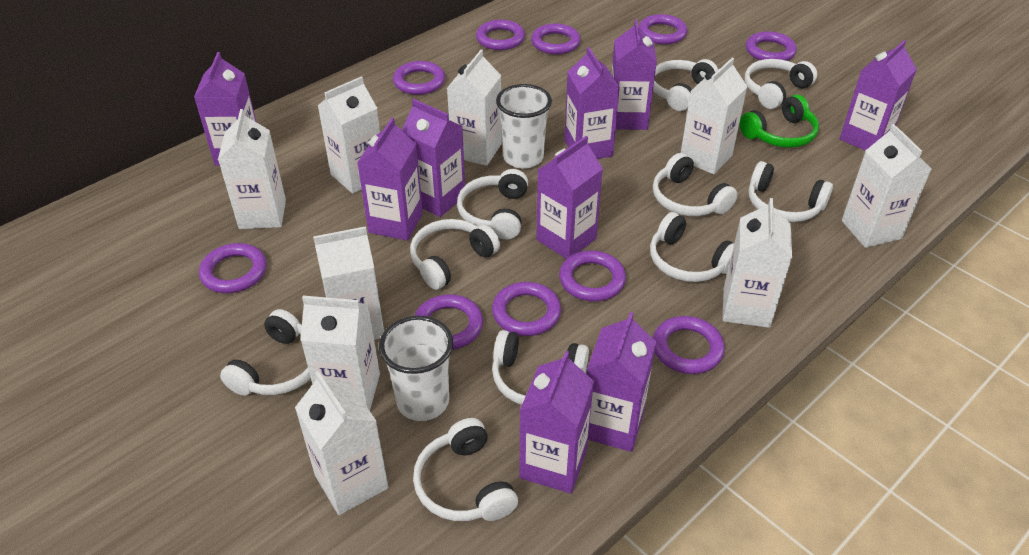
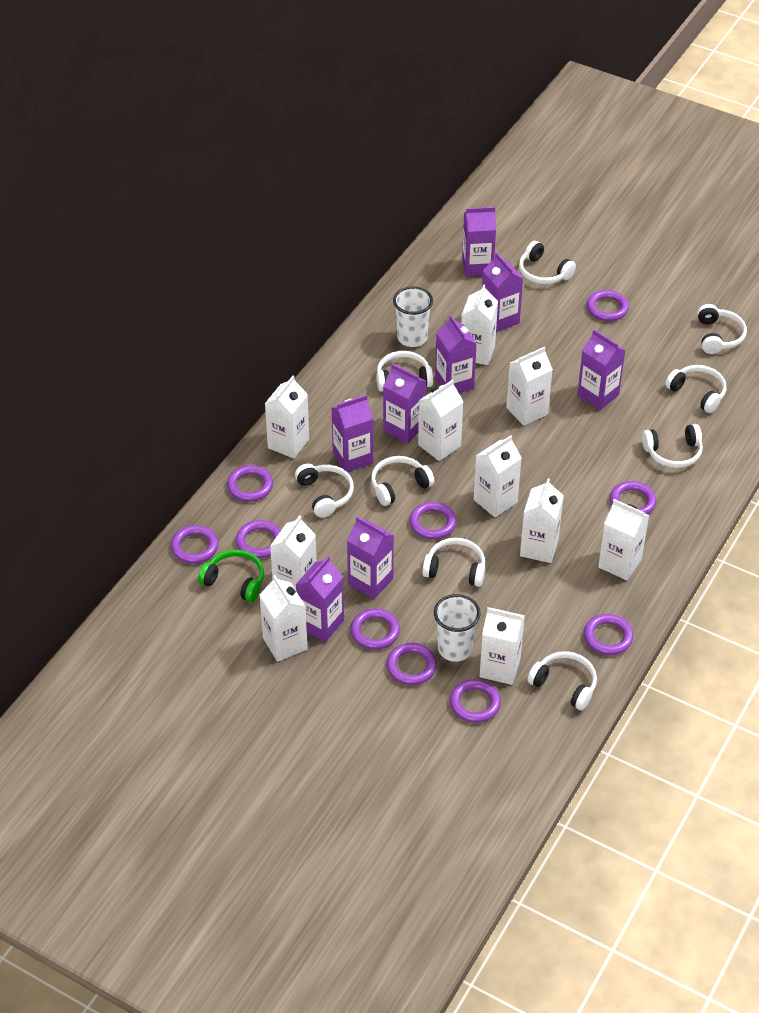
purple carton: 9 -> 8
white carton: 9 -> 10
white headphones: 10 -> 9

